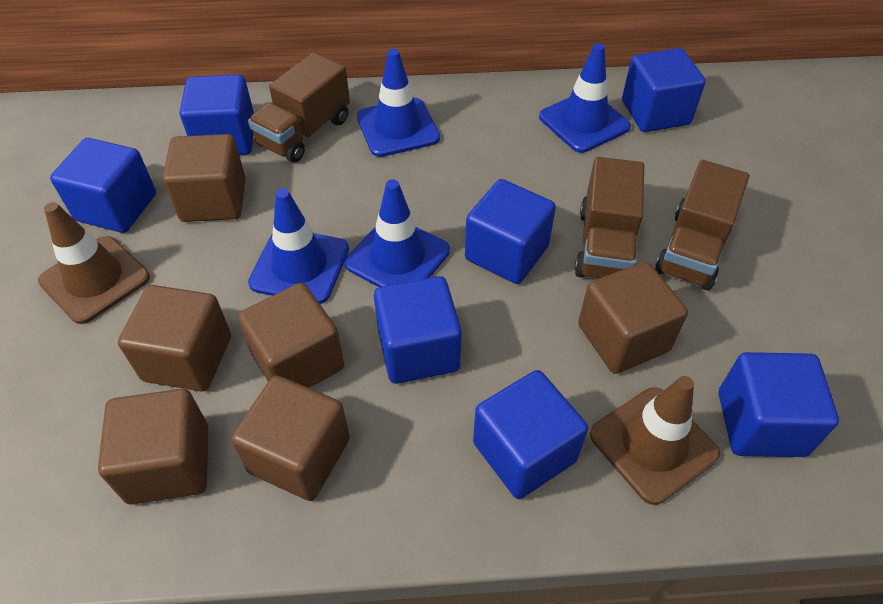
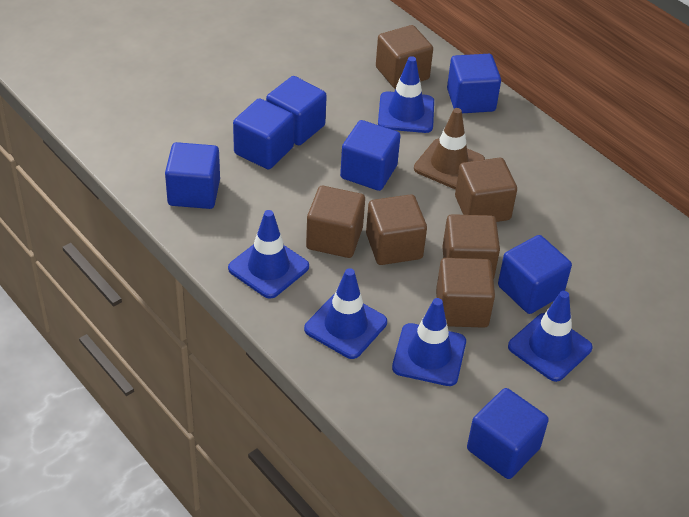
blue traffic cone: 4 -> 5
brown traffic cone: 2 -> 1
brown truck: 3 -> 0

